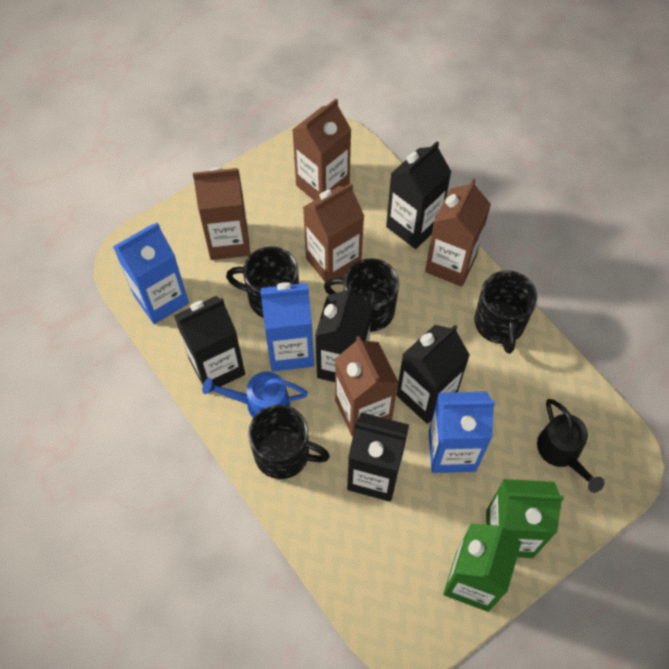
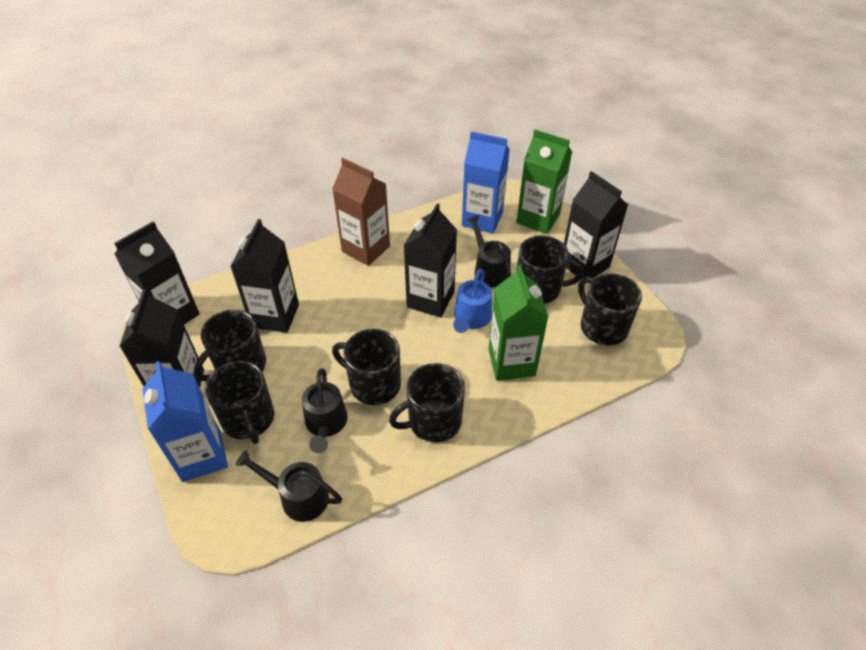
black mug: 4 -> 6
black watering can: 1 -> 3
blue carton: 3 -> 2
brown carton: 5 -> 1

